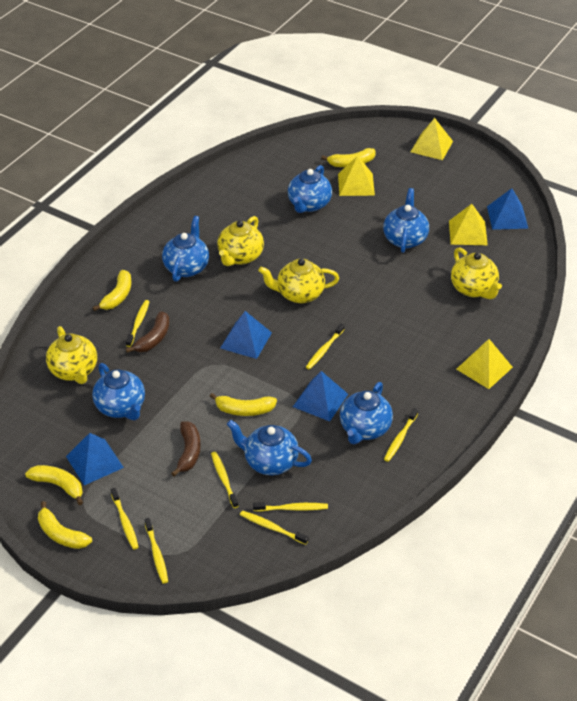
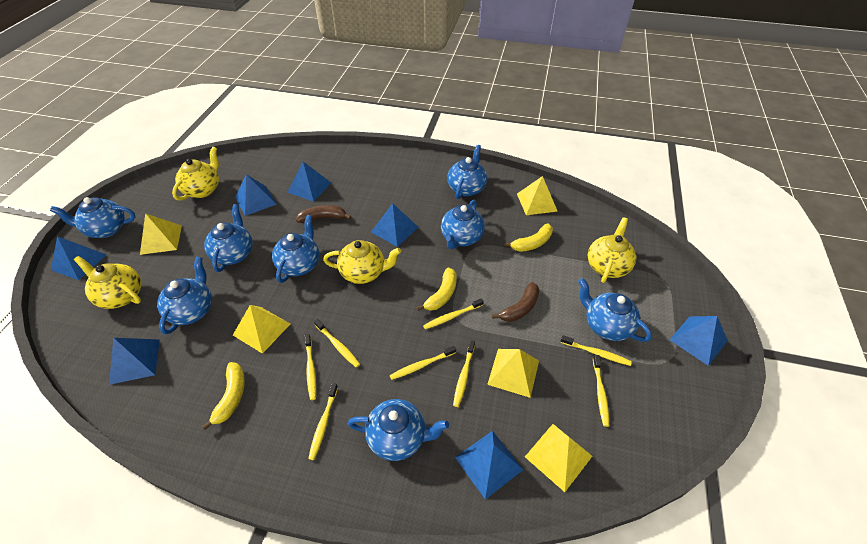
blue pyramid: 4 -> 7
blue teapot: 6 -> 8
yellow banana: 5 -> 3
yellow pyramid: 4 -> 5

